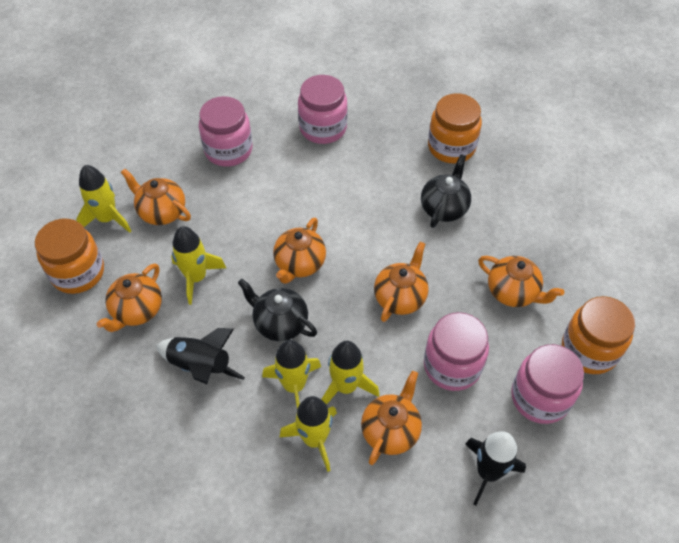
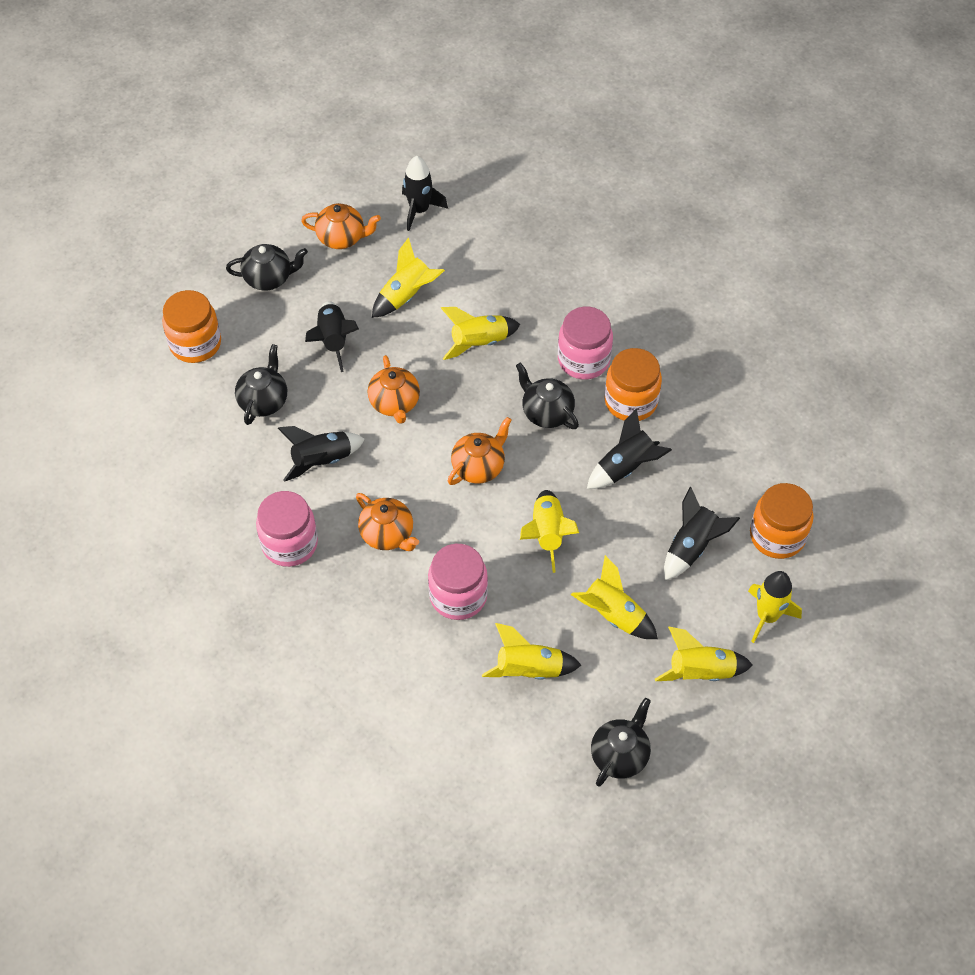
black rocket: 2 -> 5
black teapot: 2 -> 4
orange teapot: 6 -> 4
pink jar: 4 -> 3
yellow rocket: 5 -> 7

